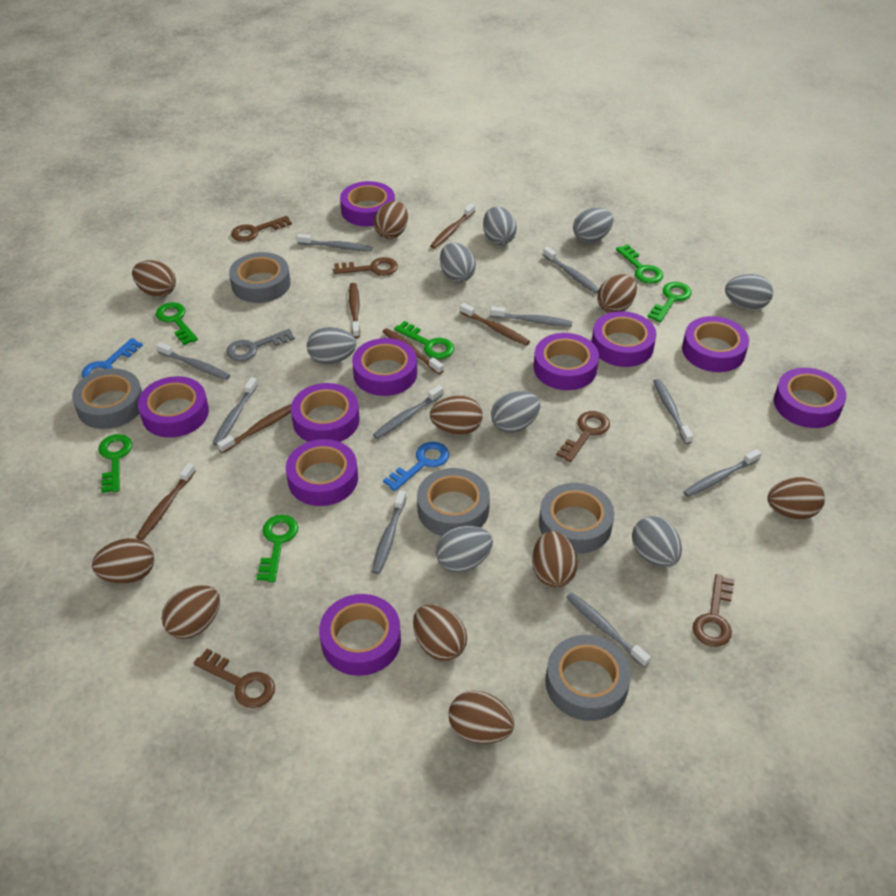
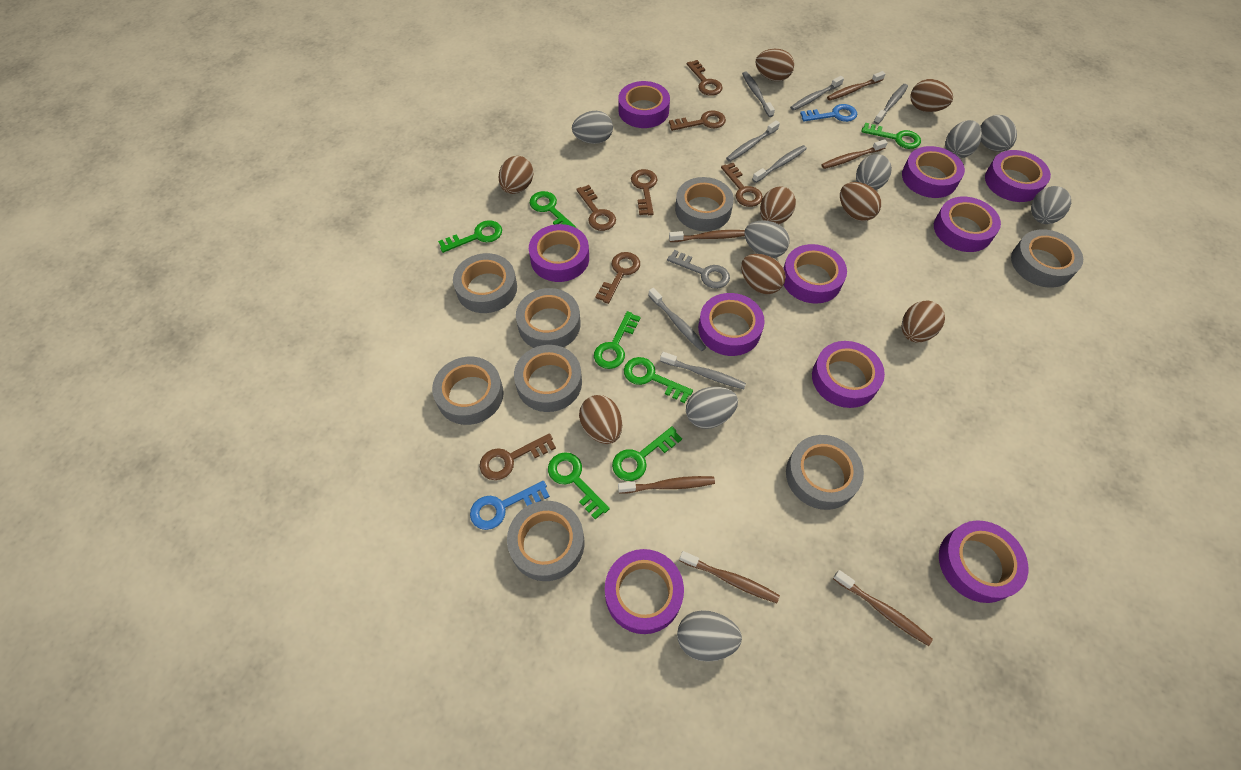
brown egg: 10 -> 8
brown key: 5 -> 7
green key: 6 -> 7
grey tape: 5 -> 8
grey toothbrush: 10 -> 7

